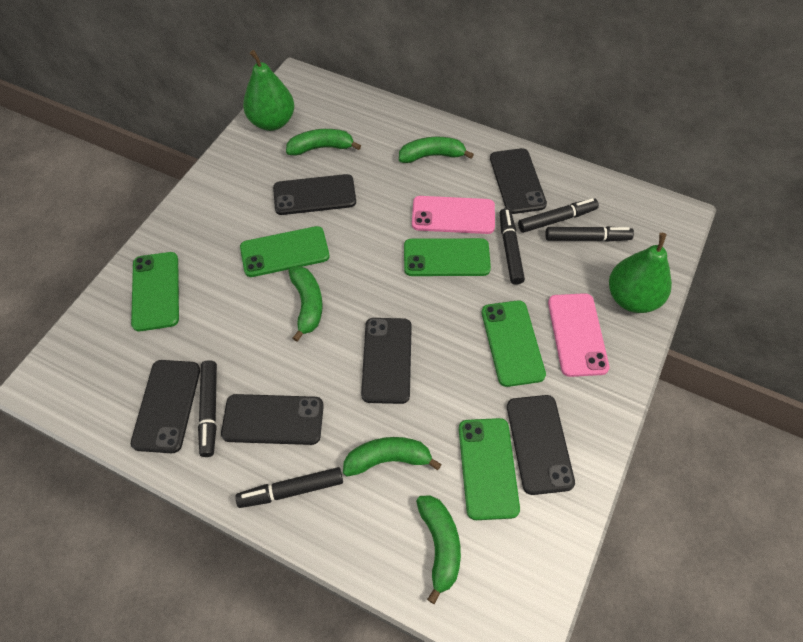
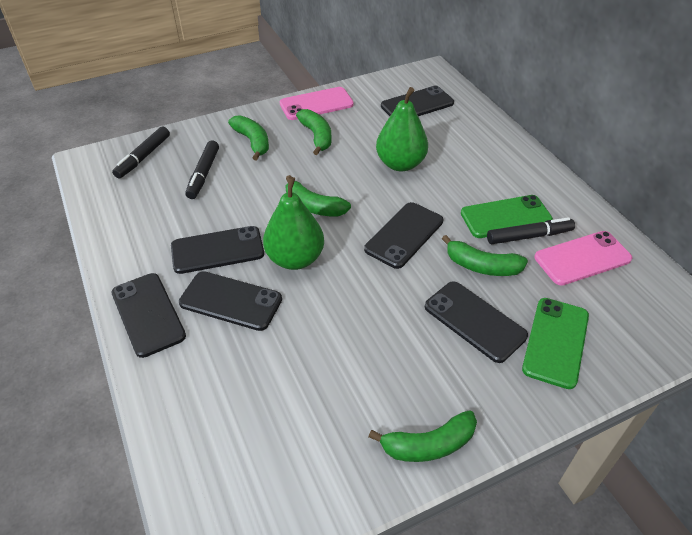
black marker: 5 -> 3
green phone: 5 -> 2

